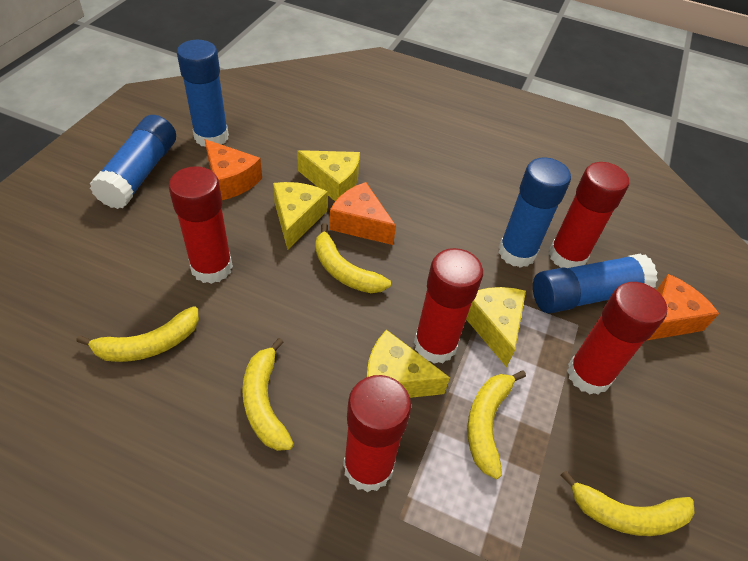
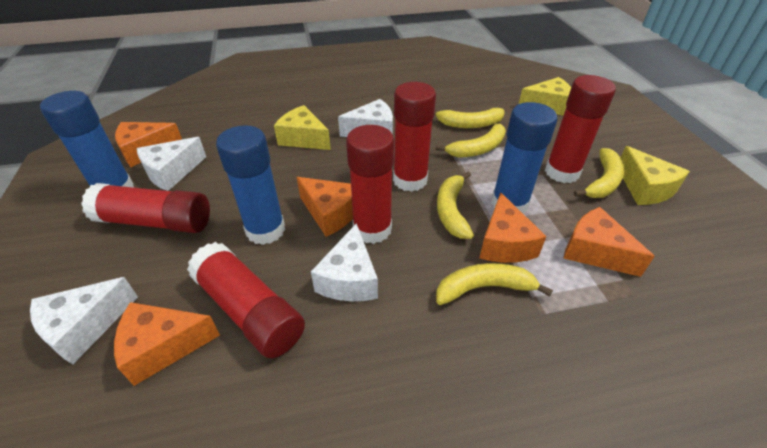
blue glue stick: 4 -> 3
orange cheese: 3 -> 5
white cheese: 0 -> 4
yellow cheese: 4 -> 3

